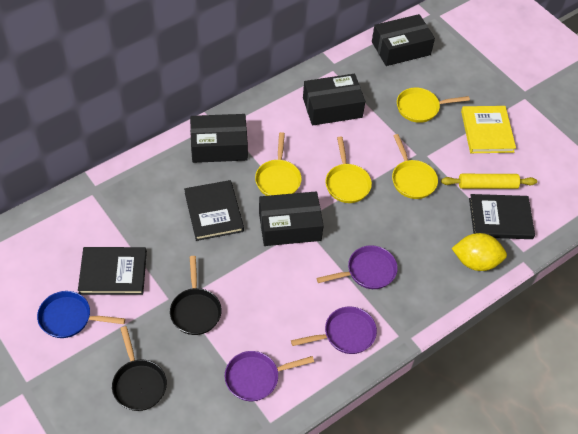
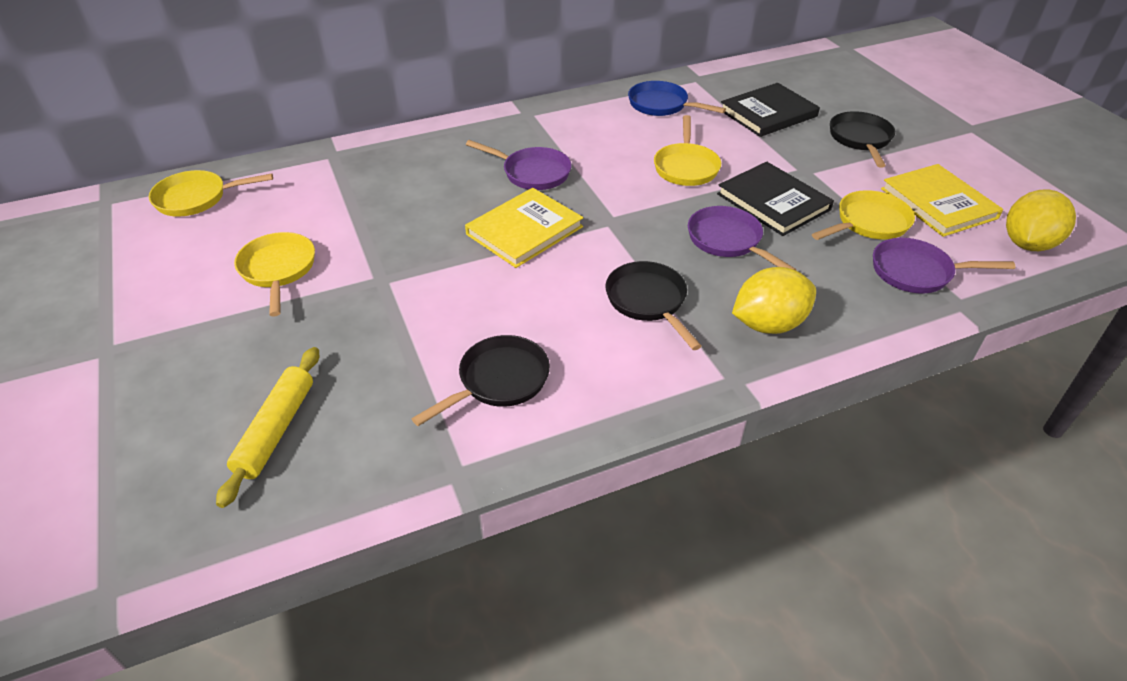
black book: 3 -> 2
black box: 4 -> 0
black pan: 2 -> 3
yellow book: 1 -> 2
yellow lemon: 1 -> 2

